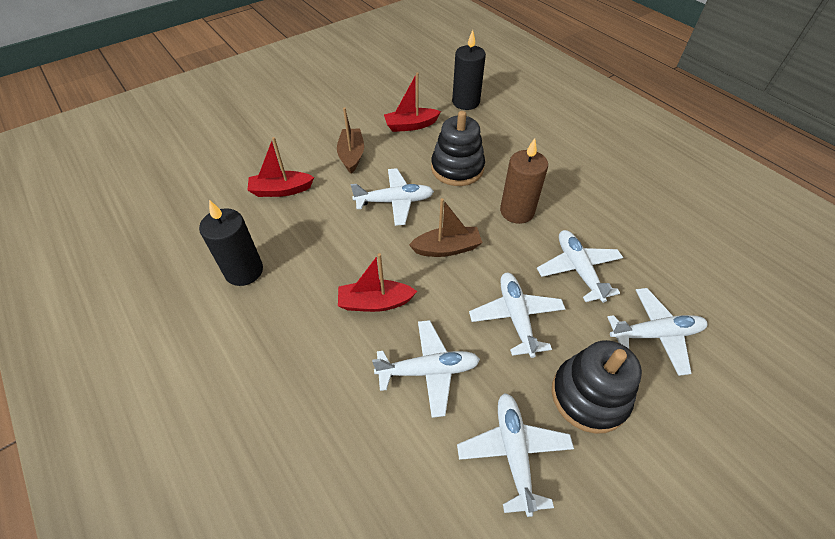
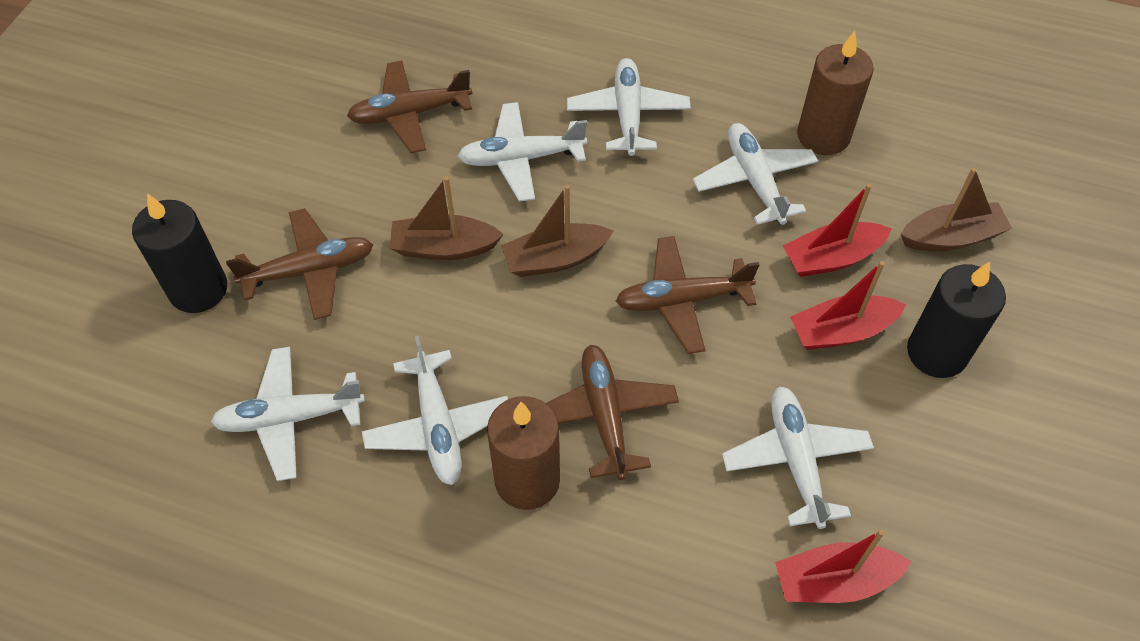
black stacking toy: 2 -> 0
brown boat: 2 -> 3
brown candle: 1 -> 2
brown plane: 0 -> 4

